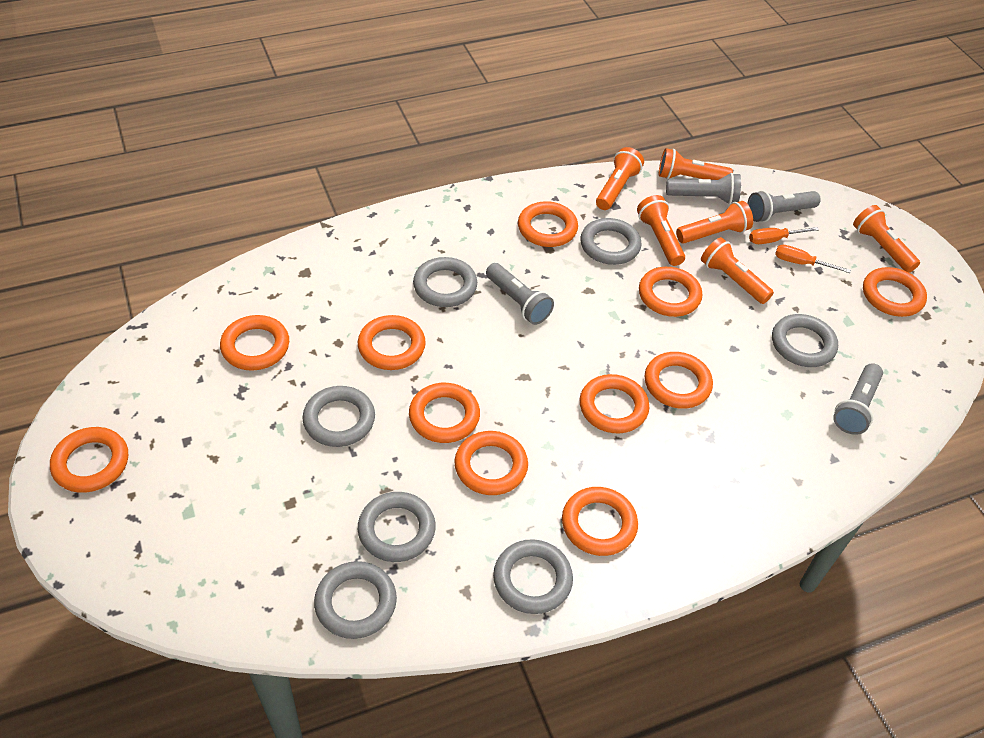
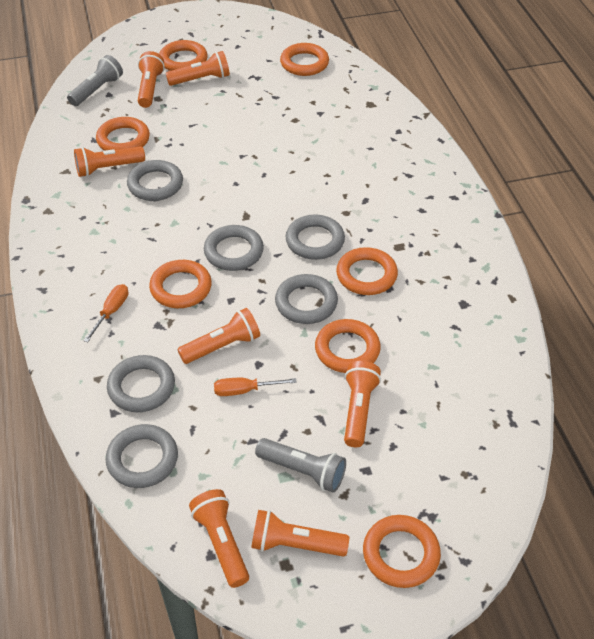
grey flashlight: 4 -> 2
grey ring: 7 -> 6
orange flashlight: 6 -> 7
orange ring: 11 -> 7

